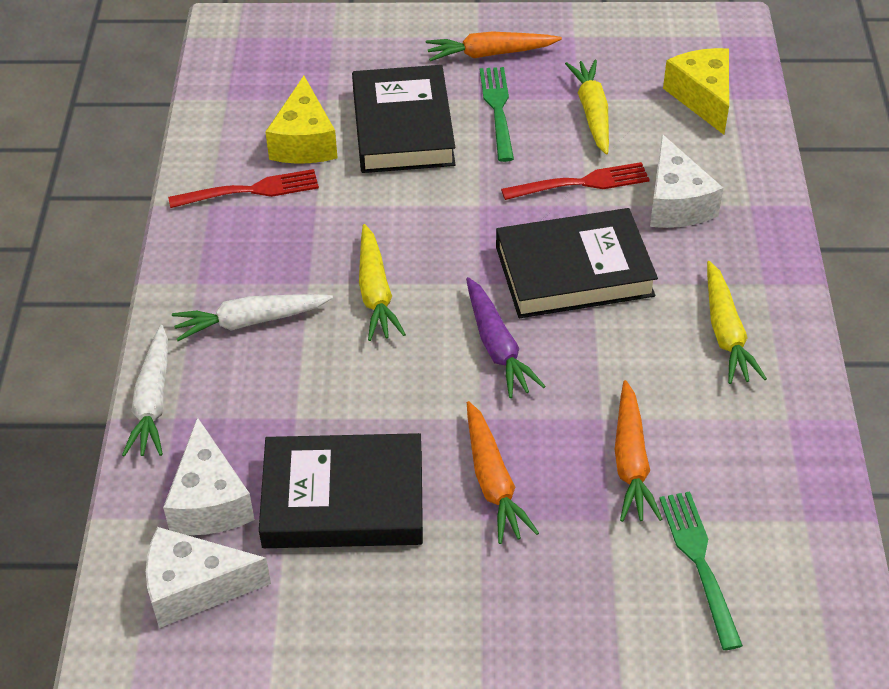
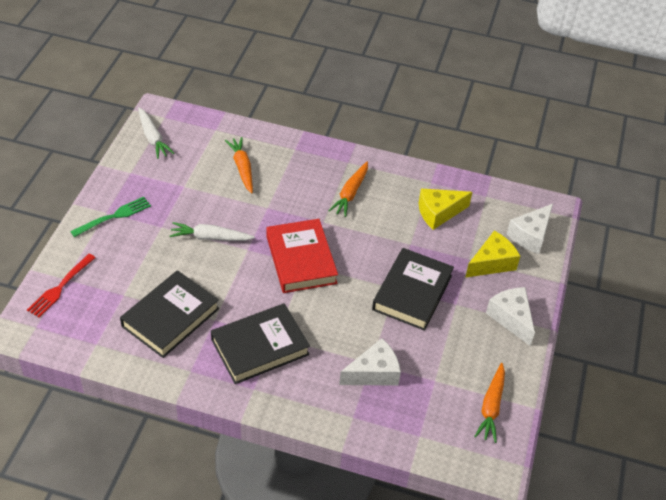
green fork: 2 -> 1
purple carrot: 1 -> 0
red book: 0 -> 1
red fork: 2 -> 1
yellow carrot: 3 -> 0

